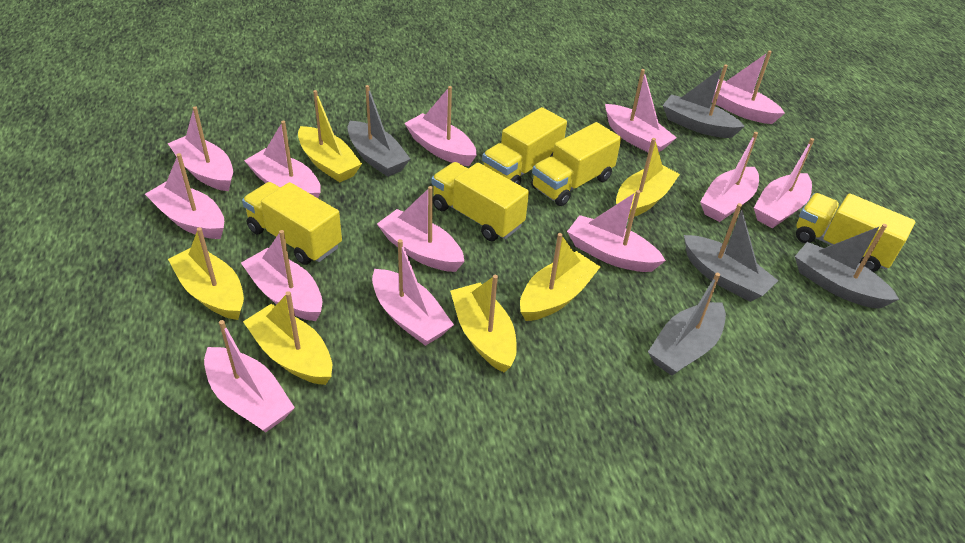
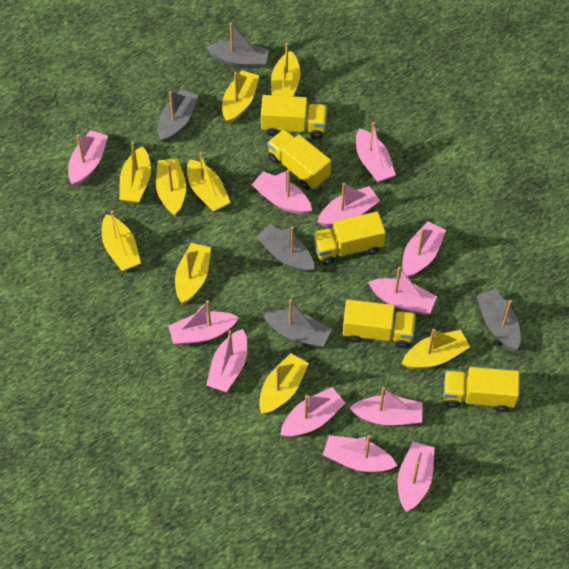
pink boat: 13 -> 12
yellow boat: 6 -> 9

